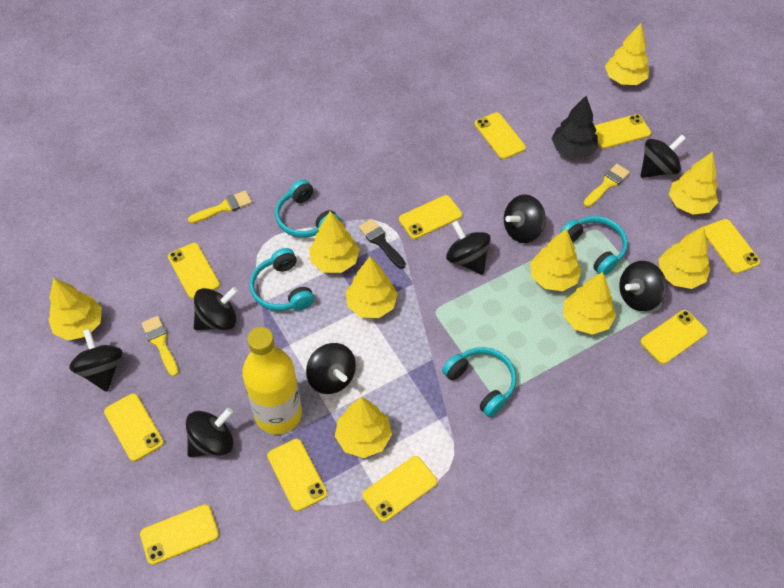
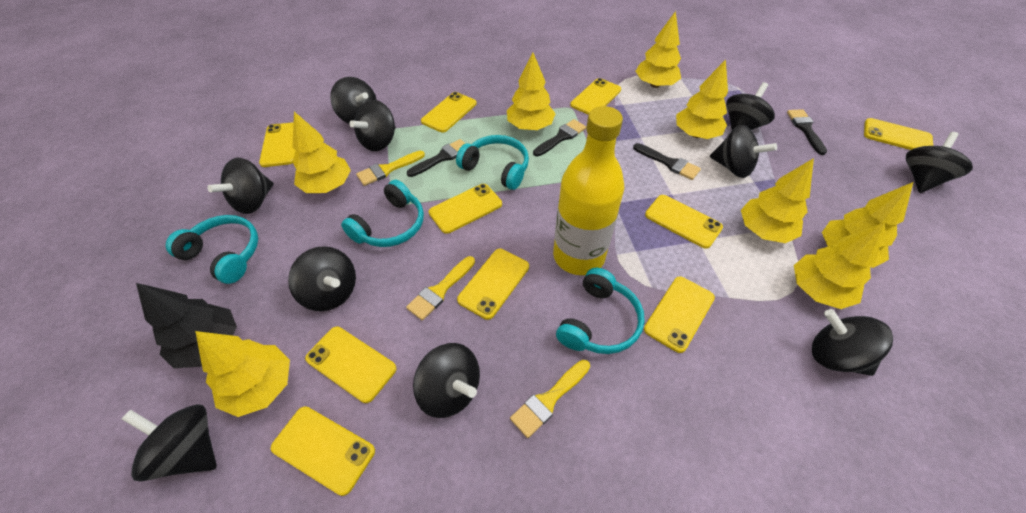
black brush: 1 -> 4
black spinning top: 8 -> 10
yellow tree: 9 -> 8

